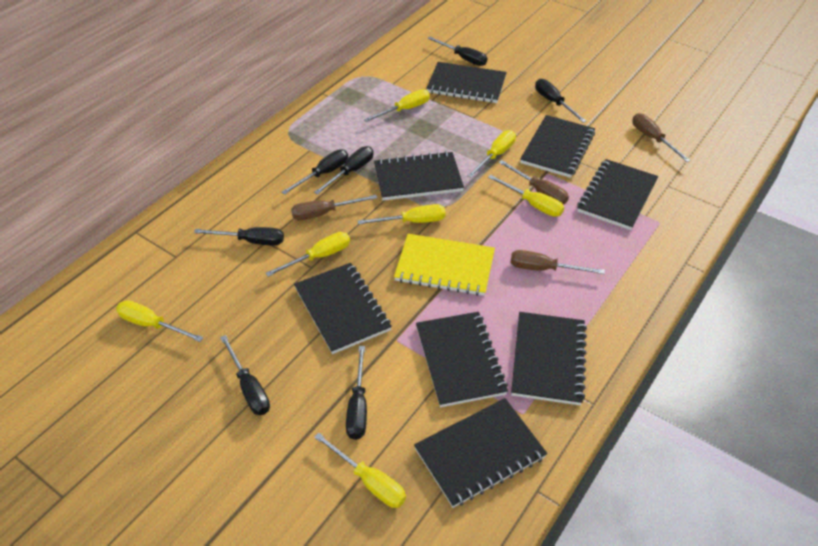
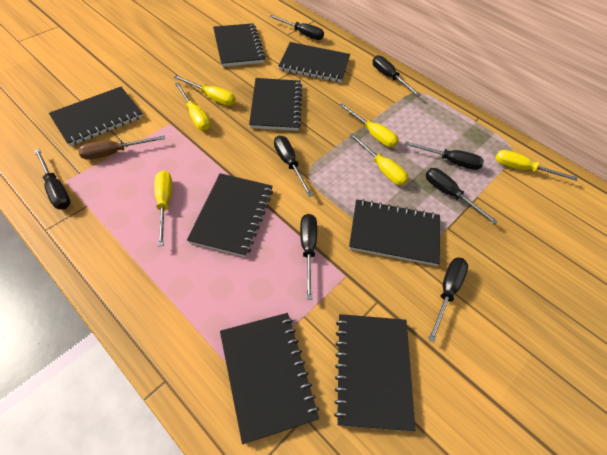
black screwdriver: 7 -> 8
brown screwdriver: 4 -> 1
yellow notebook: 1 -> 0
yellow screwdriver: 7 -> 6

